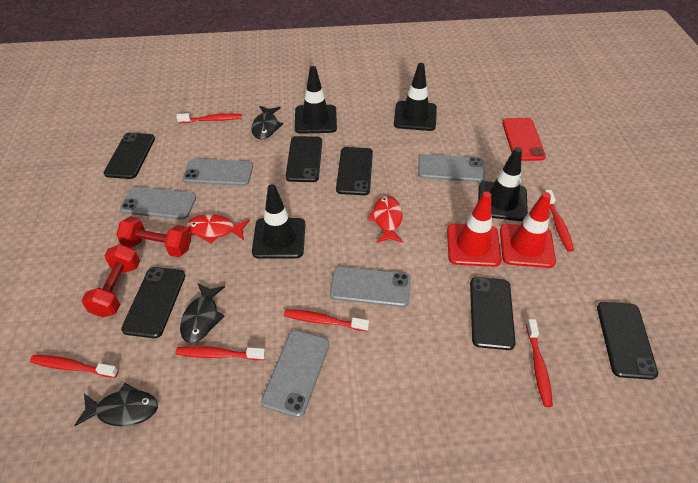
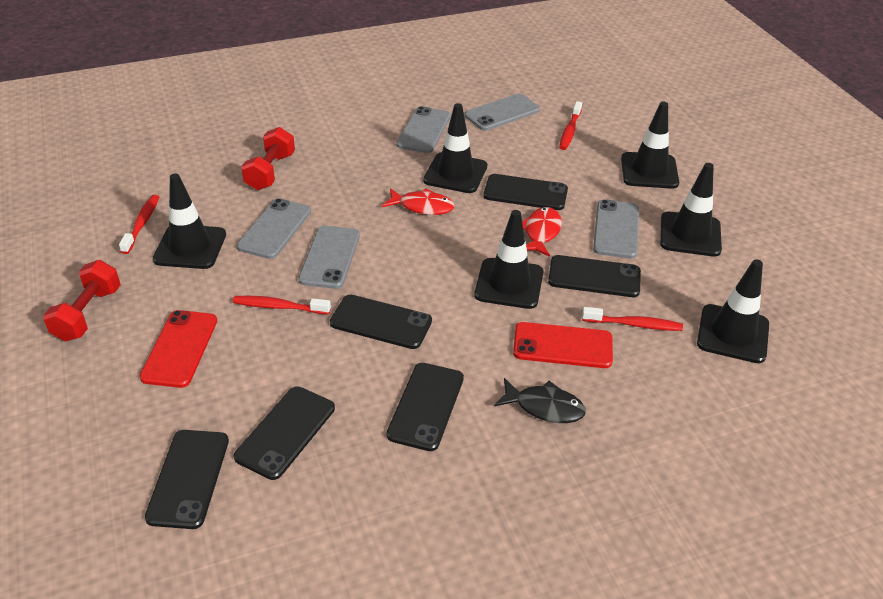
black fish: 3 -> 1
black traffic cone: 4 -> 6
red phone: 1 -> 2
red toothbrush: 6 -> 4
red traffic cone: 2 -> 0

